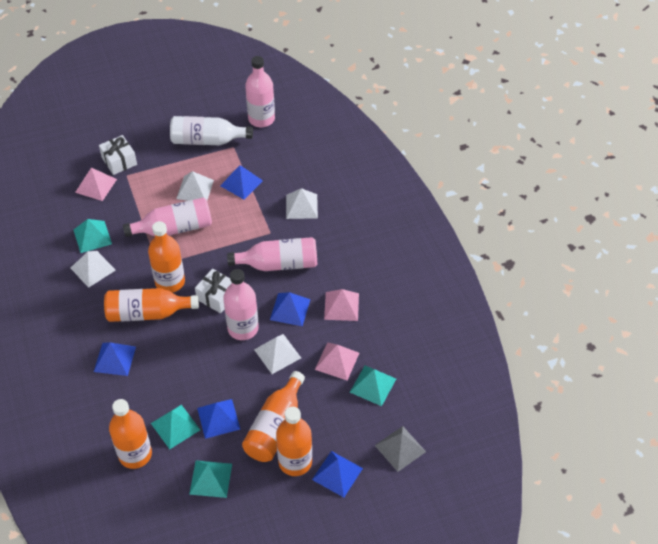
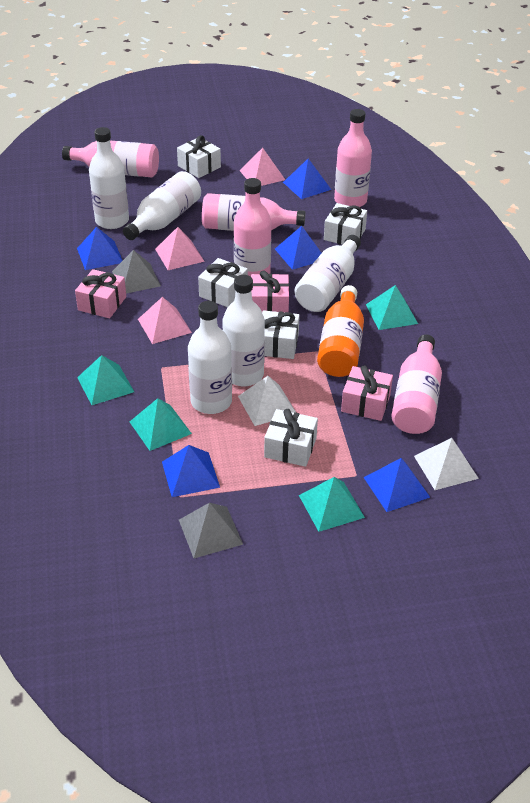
grey pyramid: 1 -> 2
orange bottle: 5 -> 1
pink bottle: 4 -> 5
pink gift: 0 -> 3
white bottle: 1 -> 5
white gift: 2 -> 5
white pyramid: 4 -> 2

